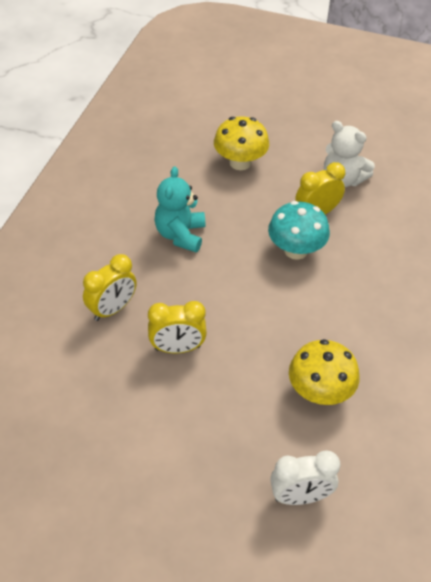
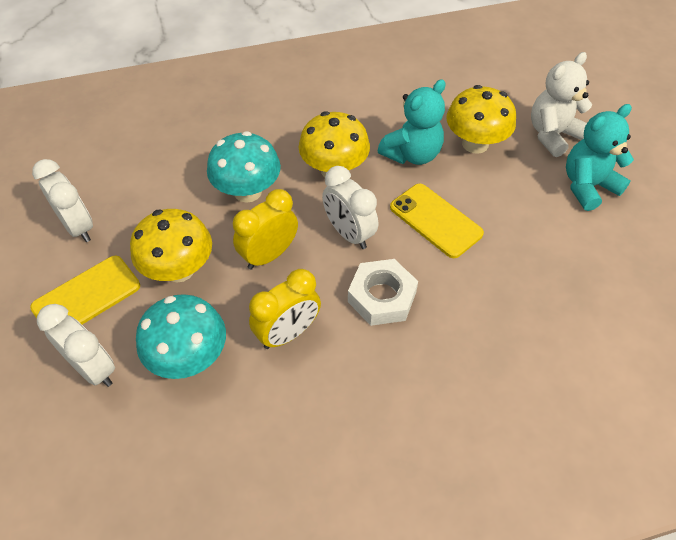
turquoise mushroom: 1 -> 2
turquoise teddy bear: 1 -> 2
white clock: 1 -> 3
white nut: 0 -> 1
yellow clock: 3 -> 2
yellow mushroom: 2 -> 3
yellow phone: 0 -> 2

